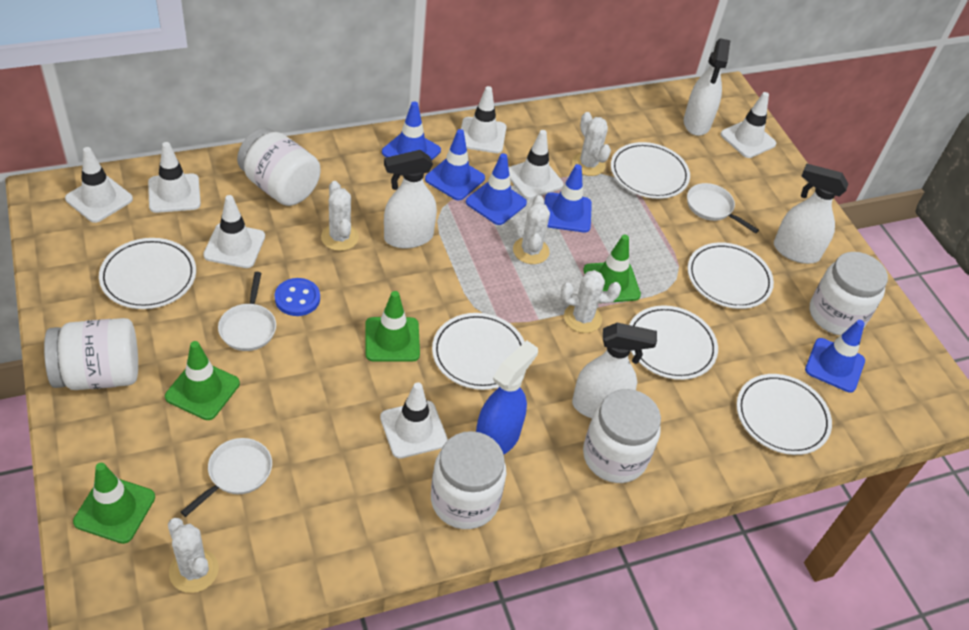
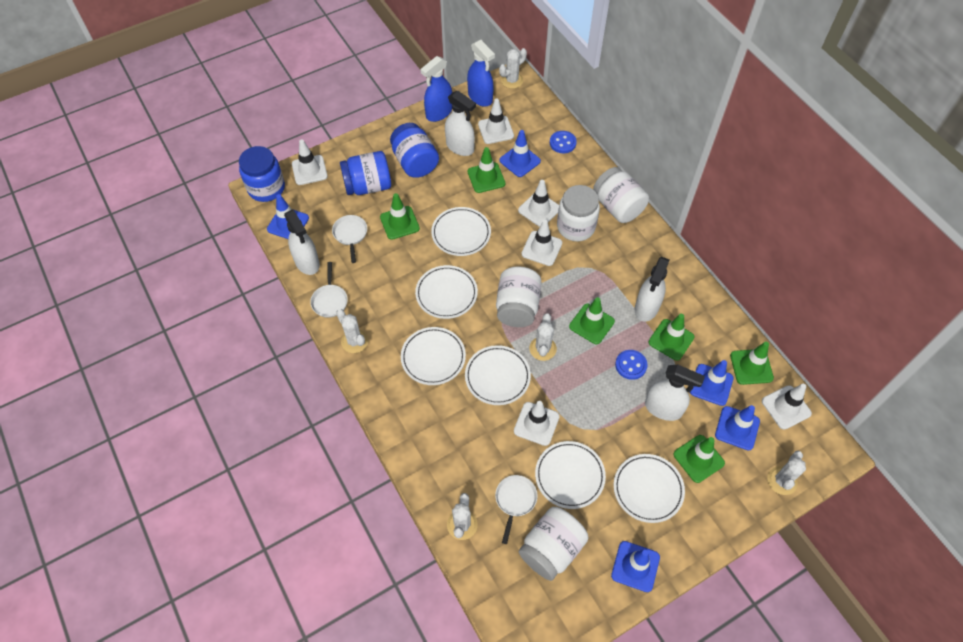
blue button: 1 -> 2
blue jar: 0 -> 3
blue spray bottle: 1 -> 2
green traffic cone: 4 -> 6
white jar: 5 -> 4
white traffic cone: 7 -> 6

